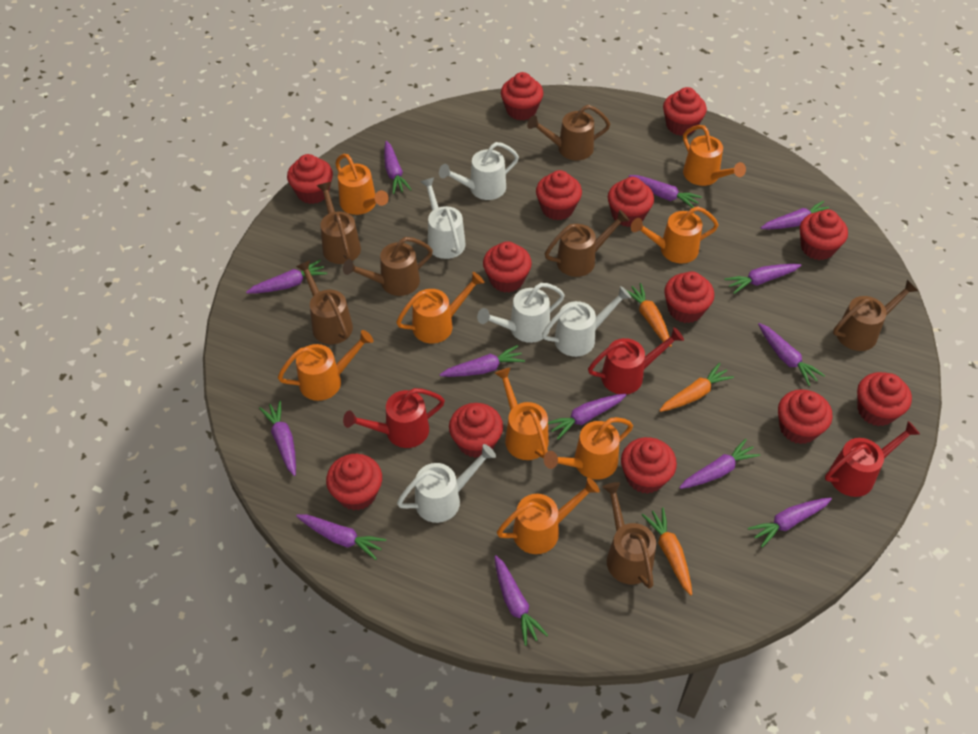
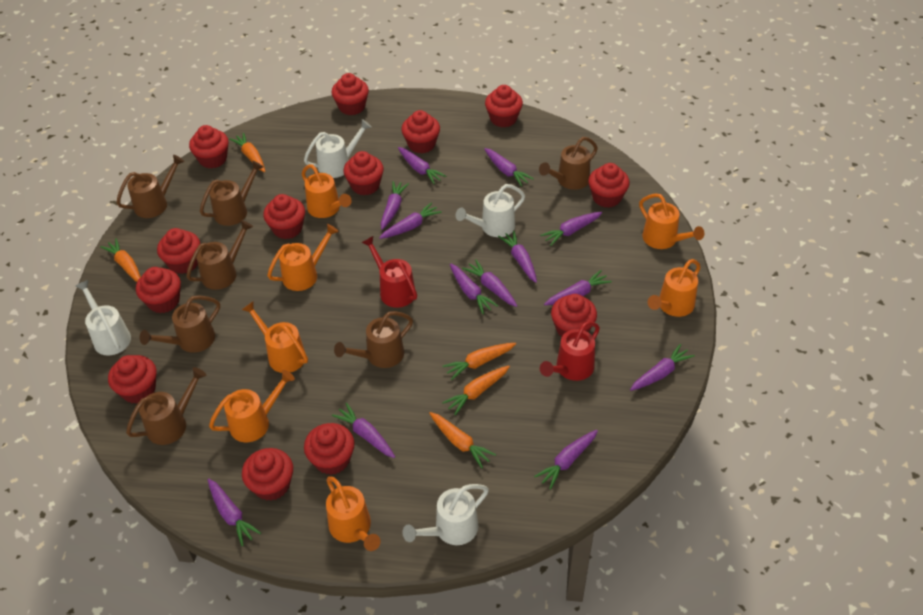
orange carrot: 3 -> 5
orange watering can: 8 -> 7
red watering can: 3 -> 2
white watering can: 5 -> 4

